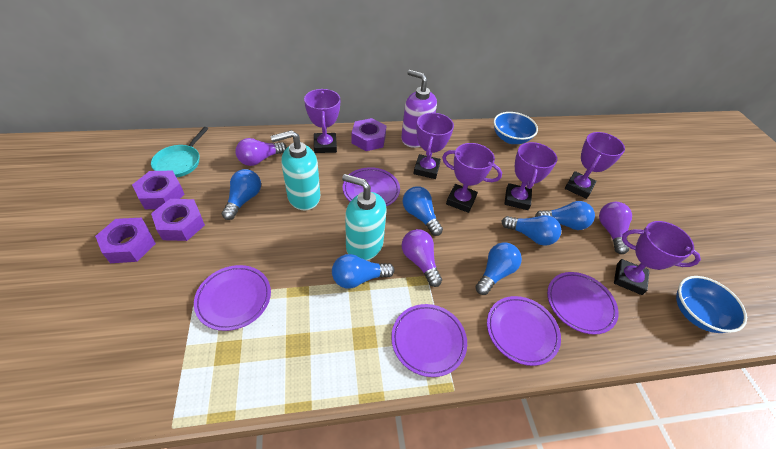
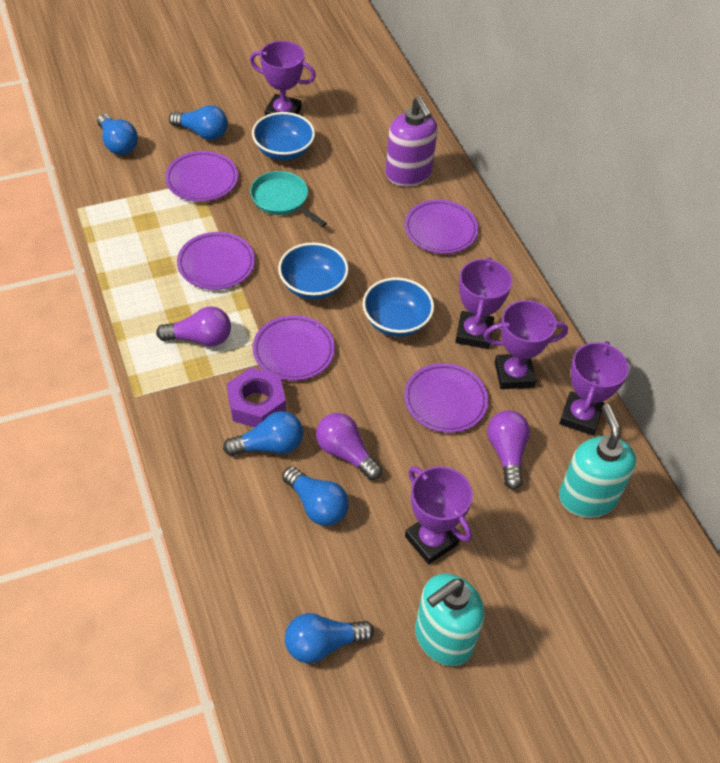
blue bowl: 2 -> 3
blue light bulb: 6 -> 5
purple nut: 4 -> 1
purple trophy: 6 -> 5

